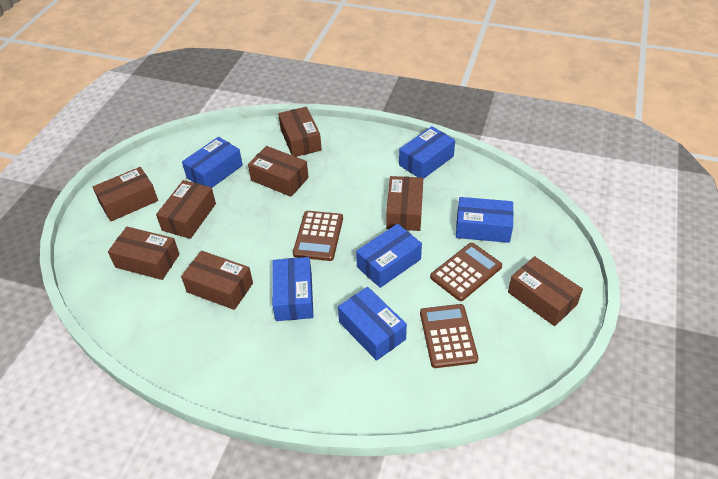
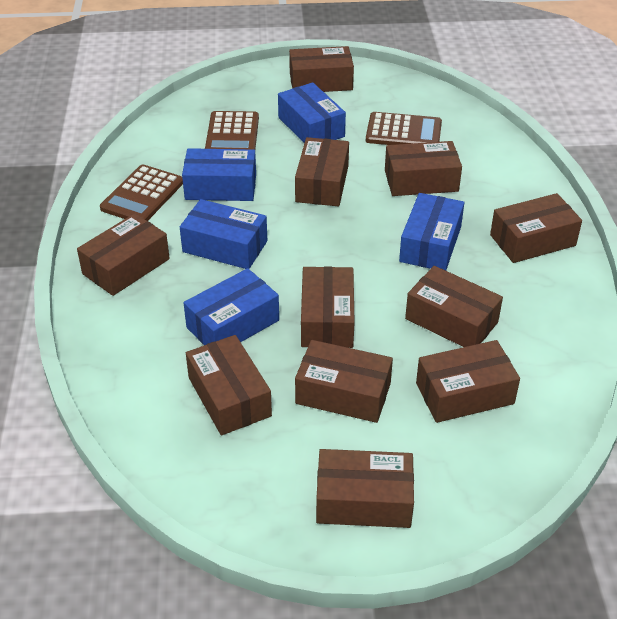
blue box: 6 -> 5
brown box: 8 -> 11

